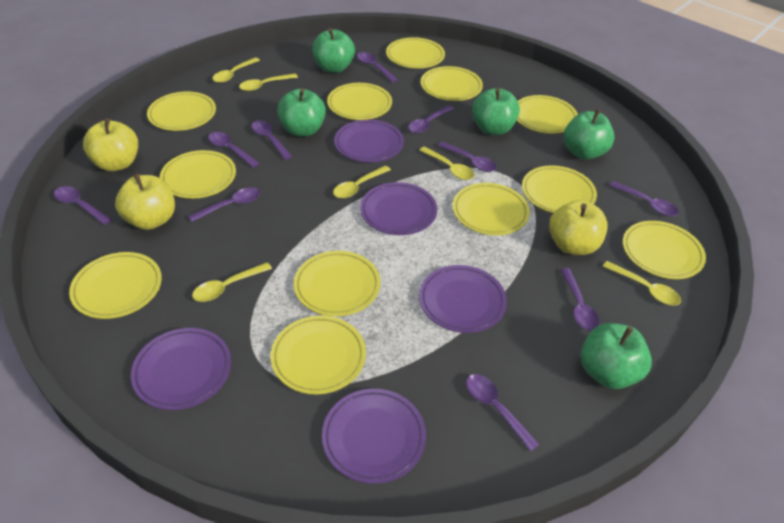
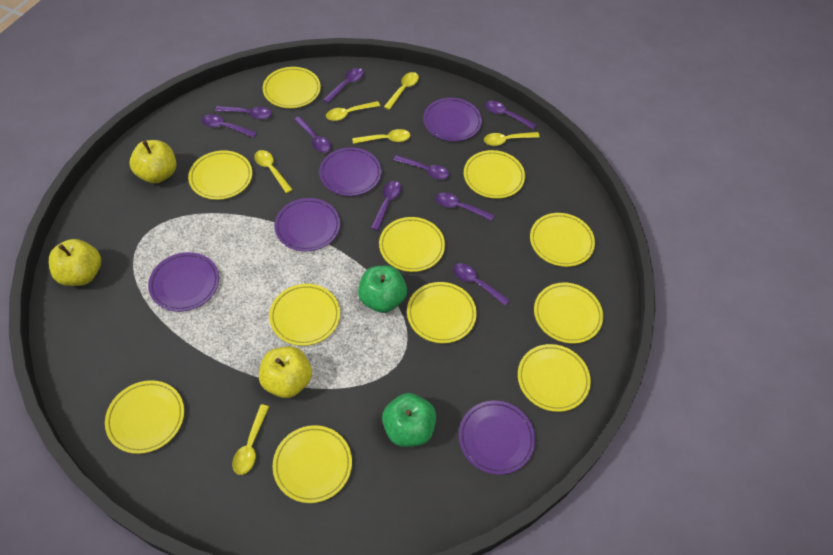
green apple: 5 -> 2
purple spoon: 10 -> 9
yellow plate: 12 -> 11

